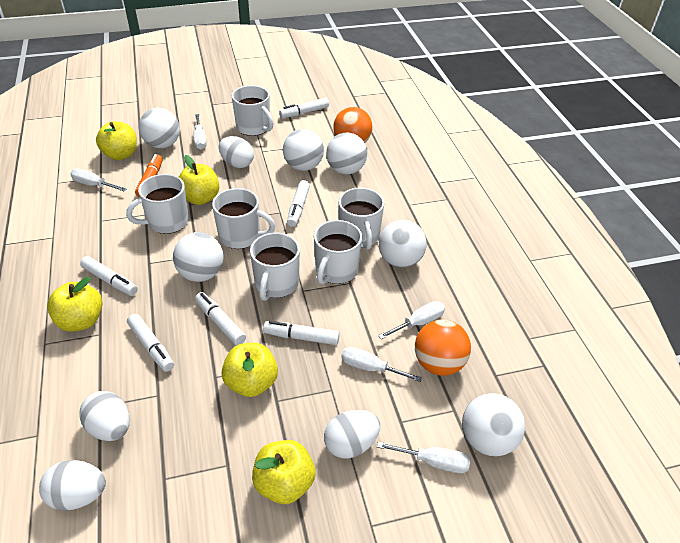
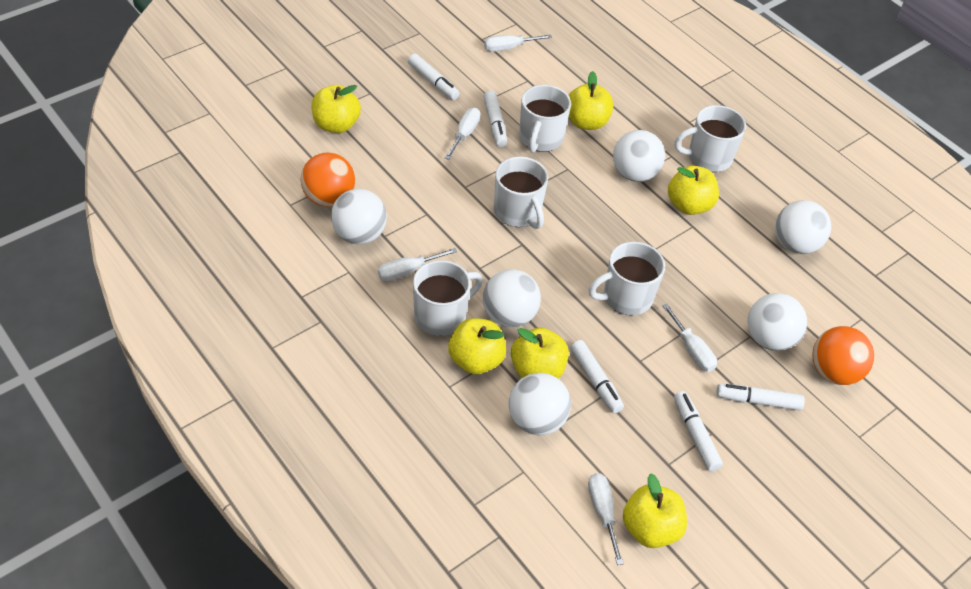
orange marker: 1 -> 0
white egg: 4 -> 0
white marker: 6 -> 5
white mug: 6 -> 5
yellow apple: 5 -> 6

